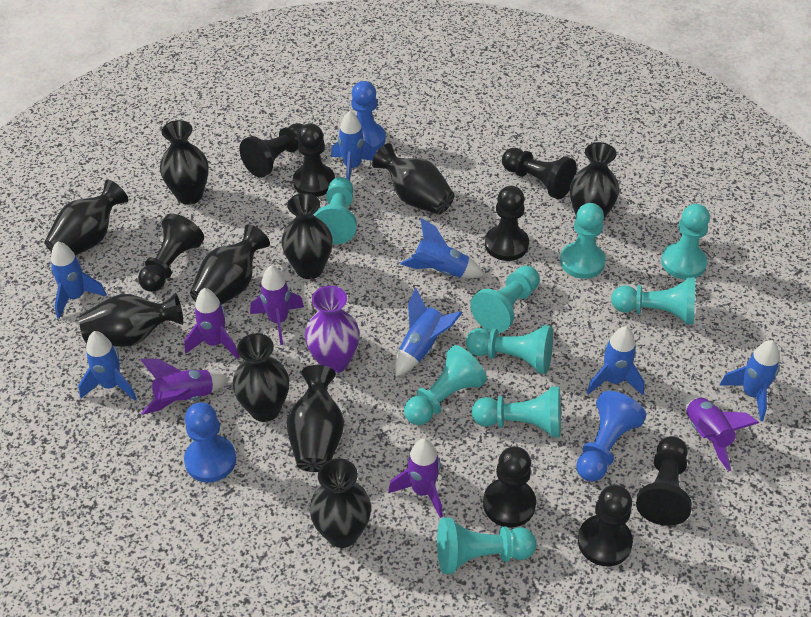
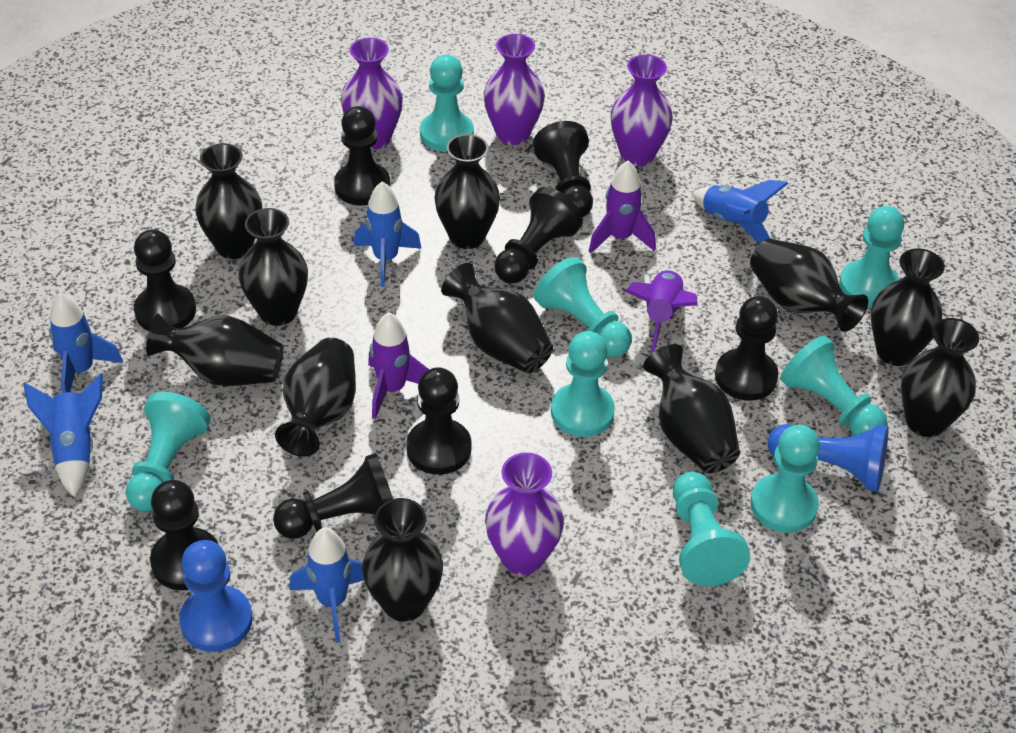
black vase: 10 -> 11
blue pawn: 3 -> 2
blue rocket: 7 -> 5
purple rocket: 5 -> 3
purple vase: 1 -> 4
turquoise pawn: 9 -> 8

